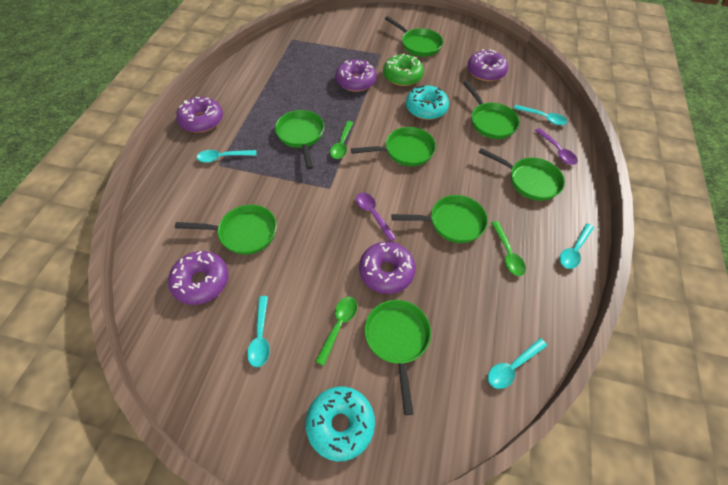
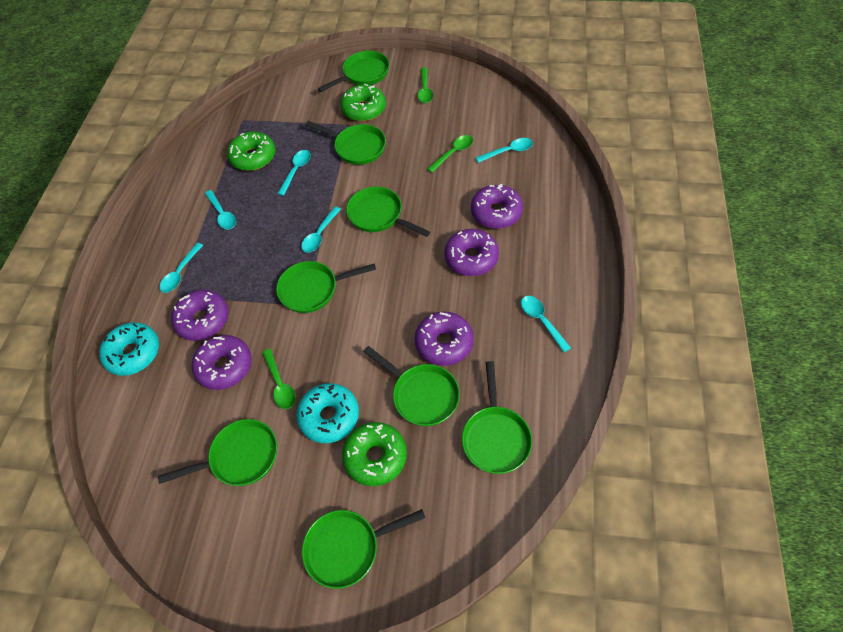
green donut: 1 -> 3
purple spoon: 2 -> 0
turquoise spoon: 5 -> 6

